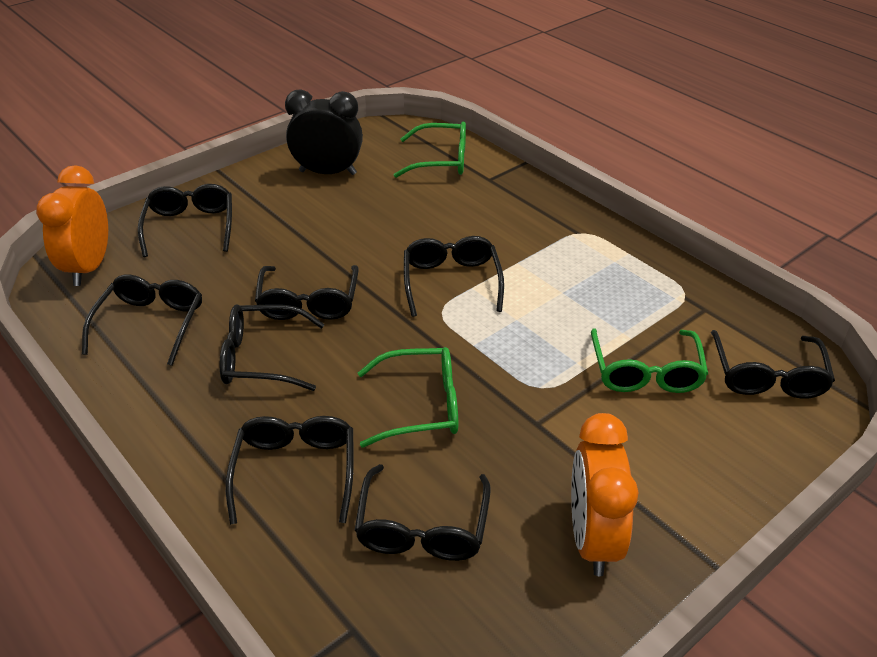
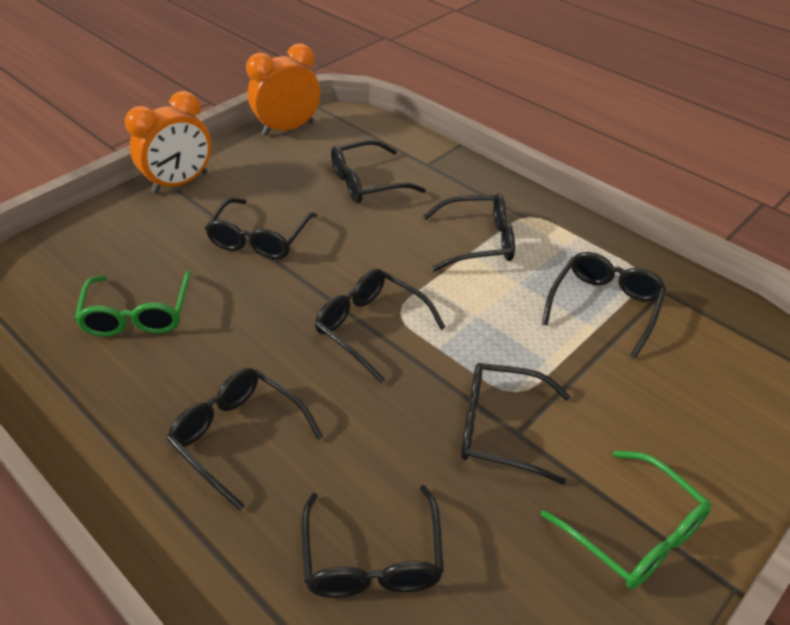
black clock: 1 -> 0
green glasses: 3 -> 2

